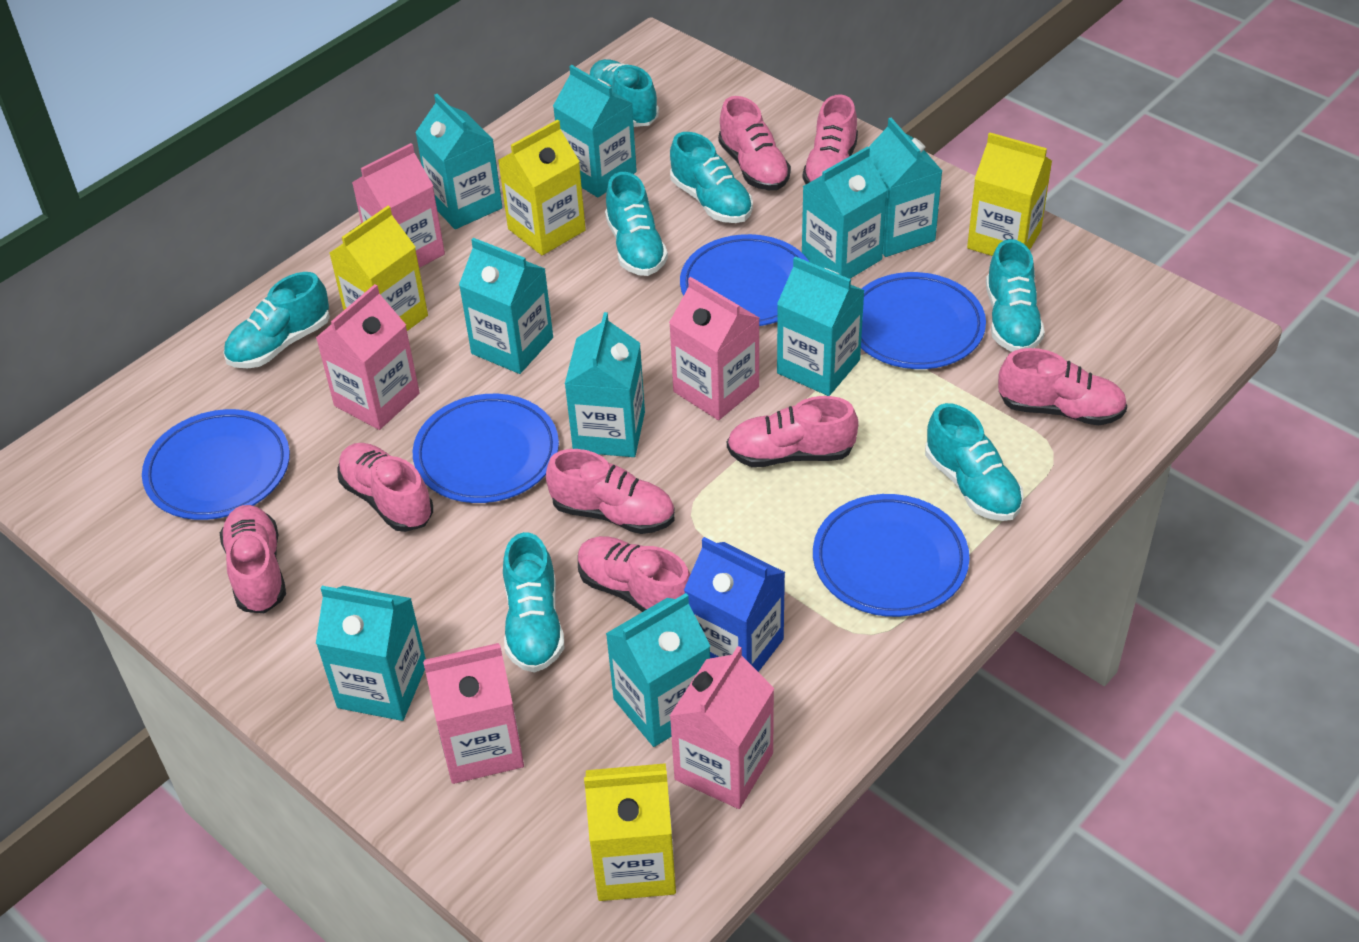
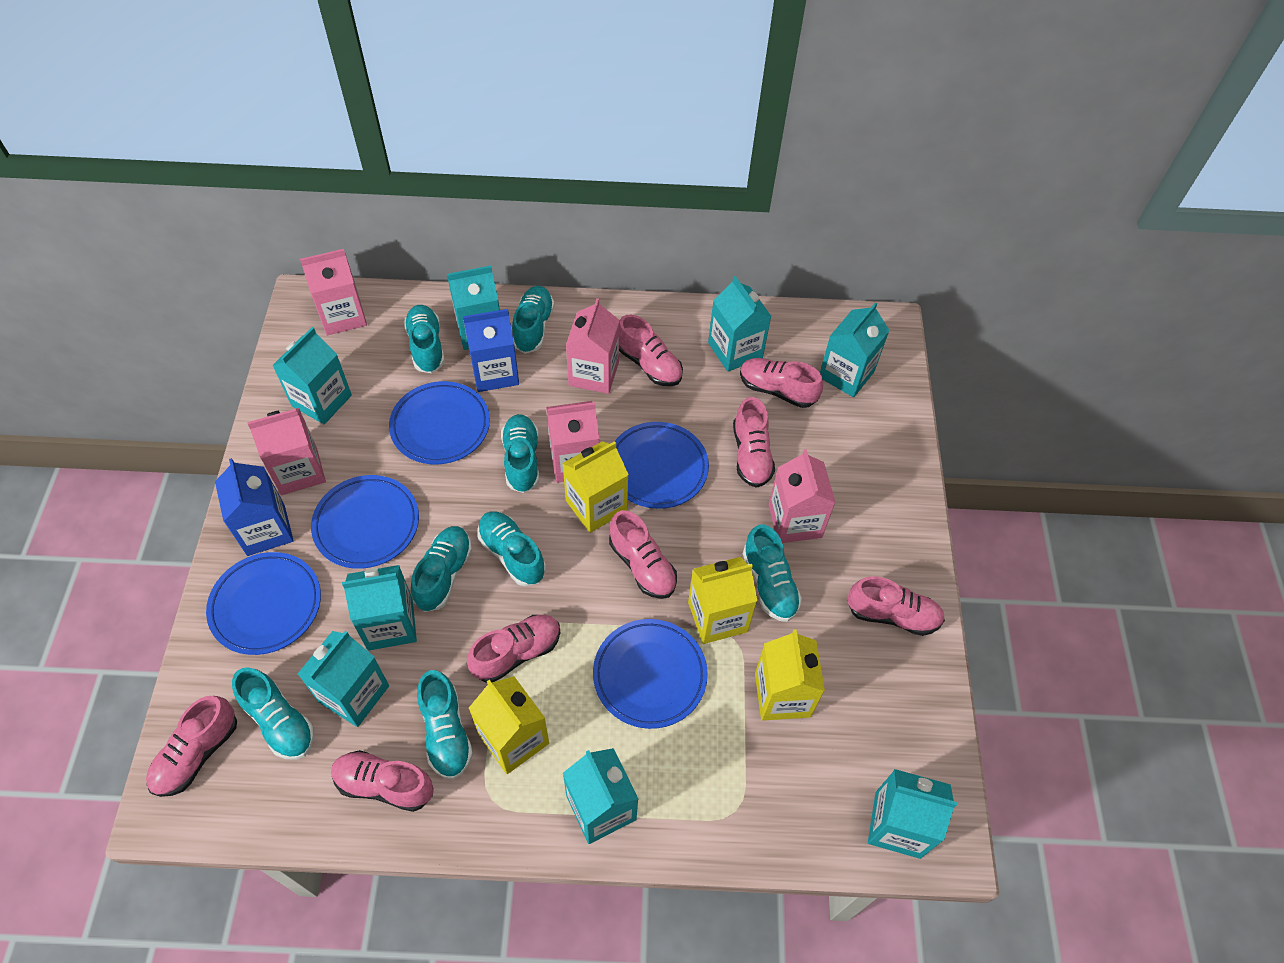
blue carton: 1 -> 2
turquoise carton: 9 -> 8
turquoise shoe: 7 -> 8

